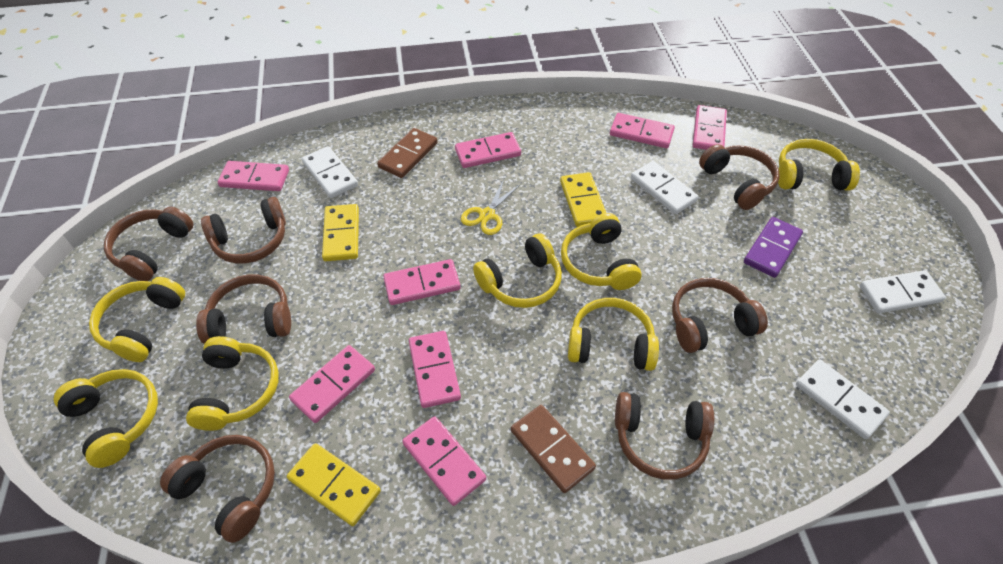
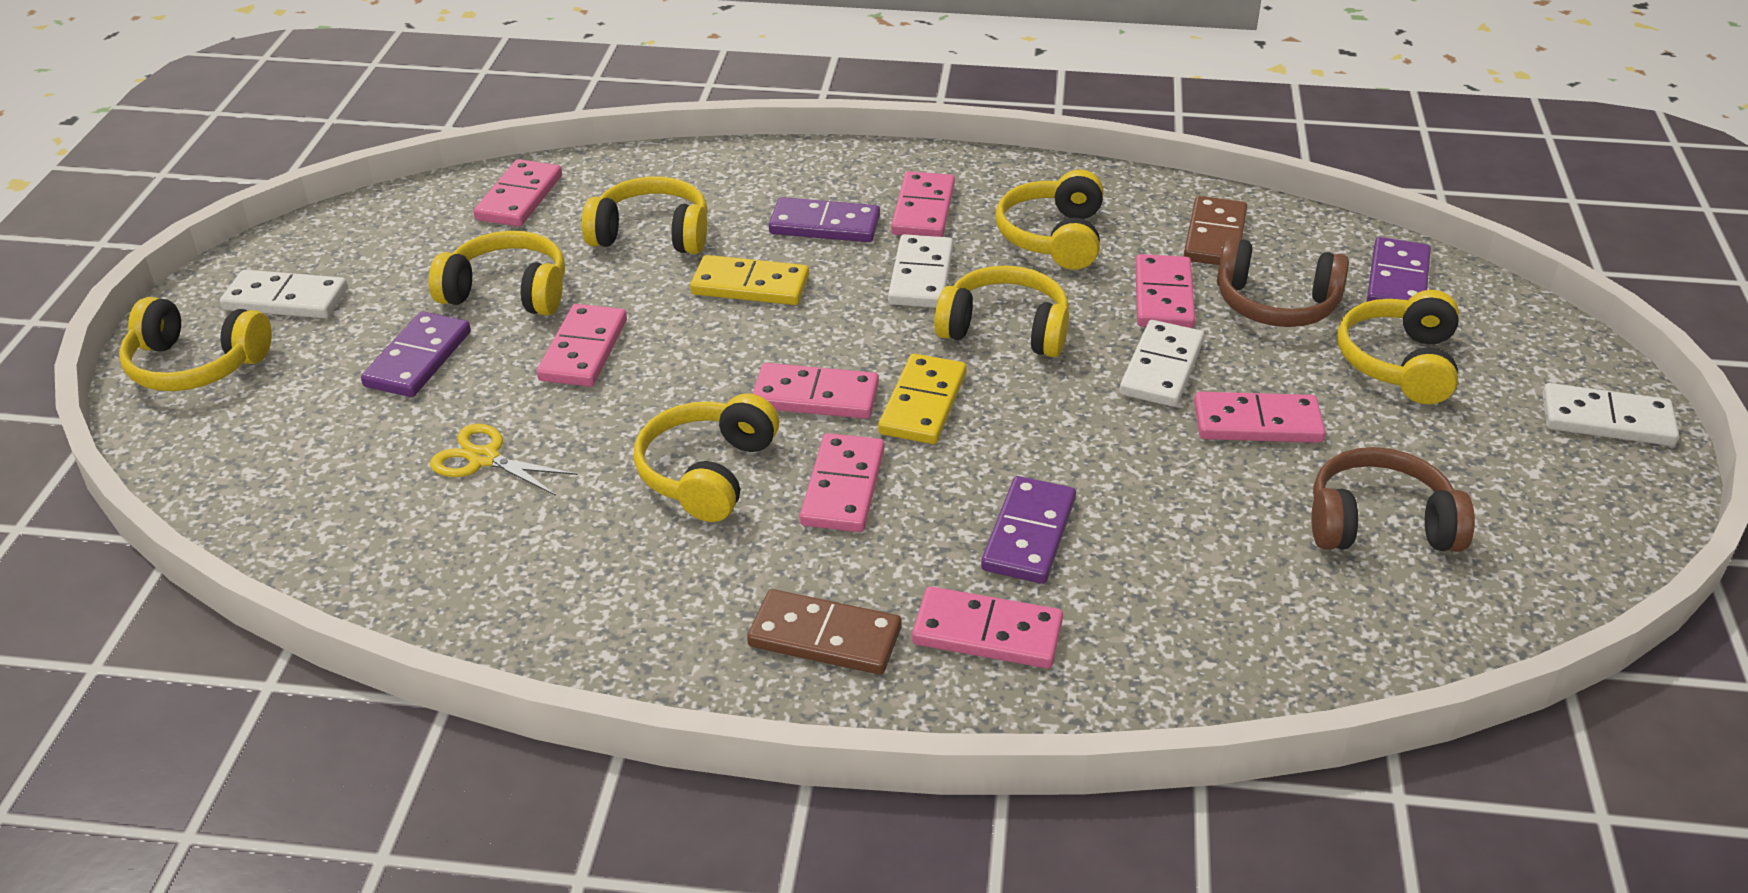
brown headphones: 7 -> 2
purple domino: 1 -> 4
yellow domino: 3 -> 2

